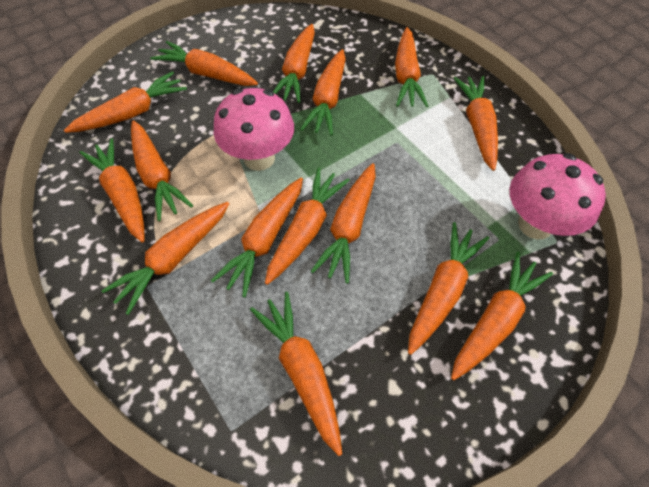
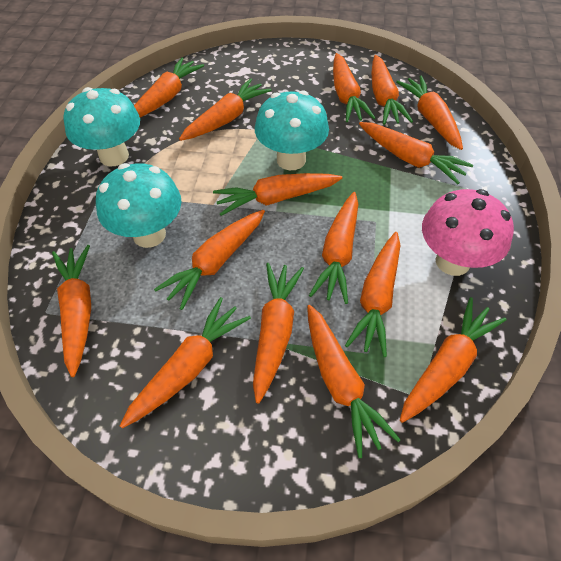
pink mushroom: 2 -> 1
turquoise mushroom: 0 -> 3

